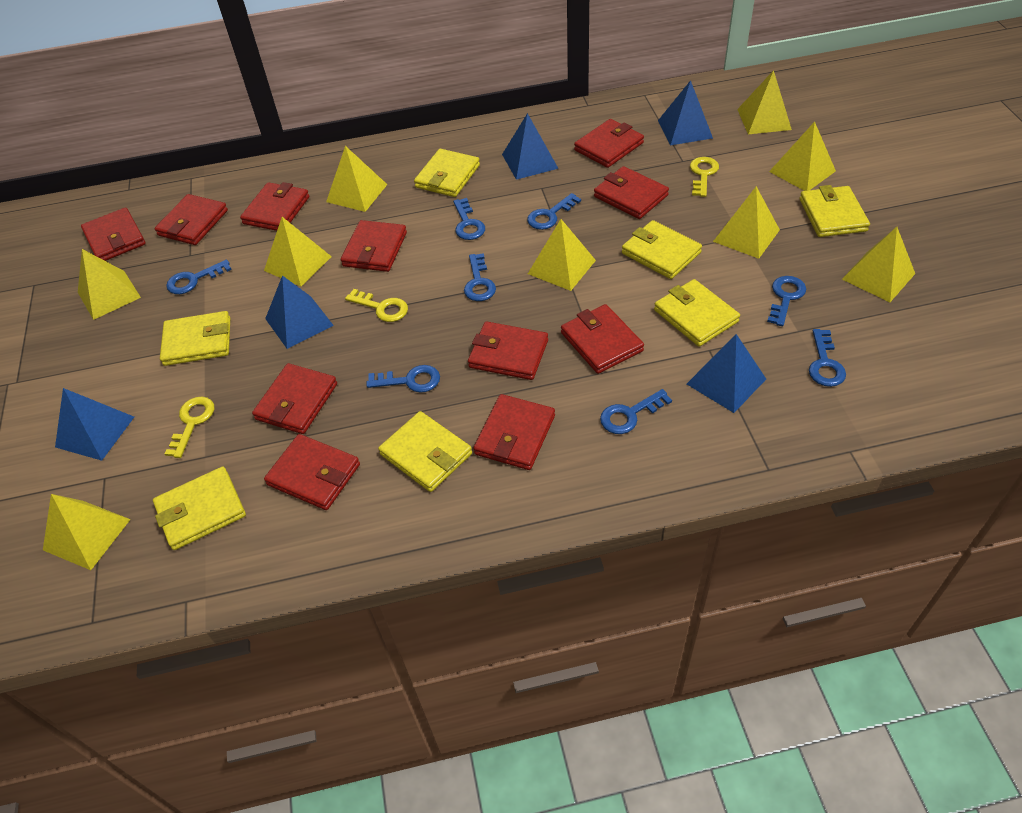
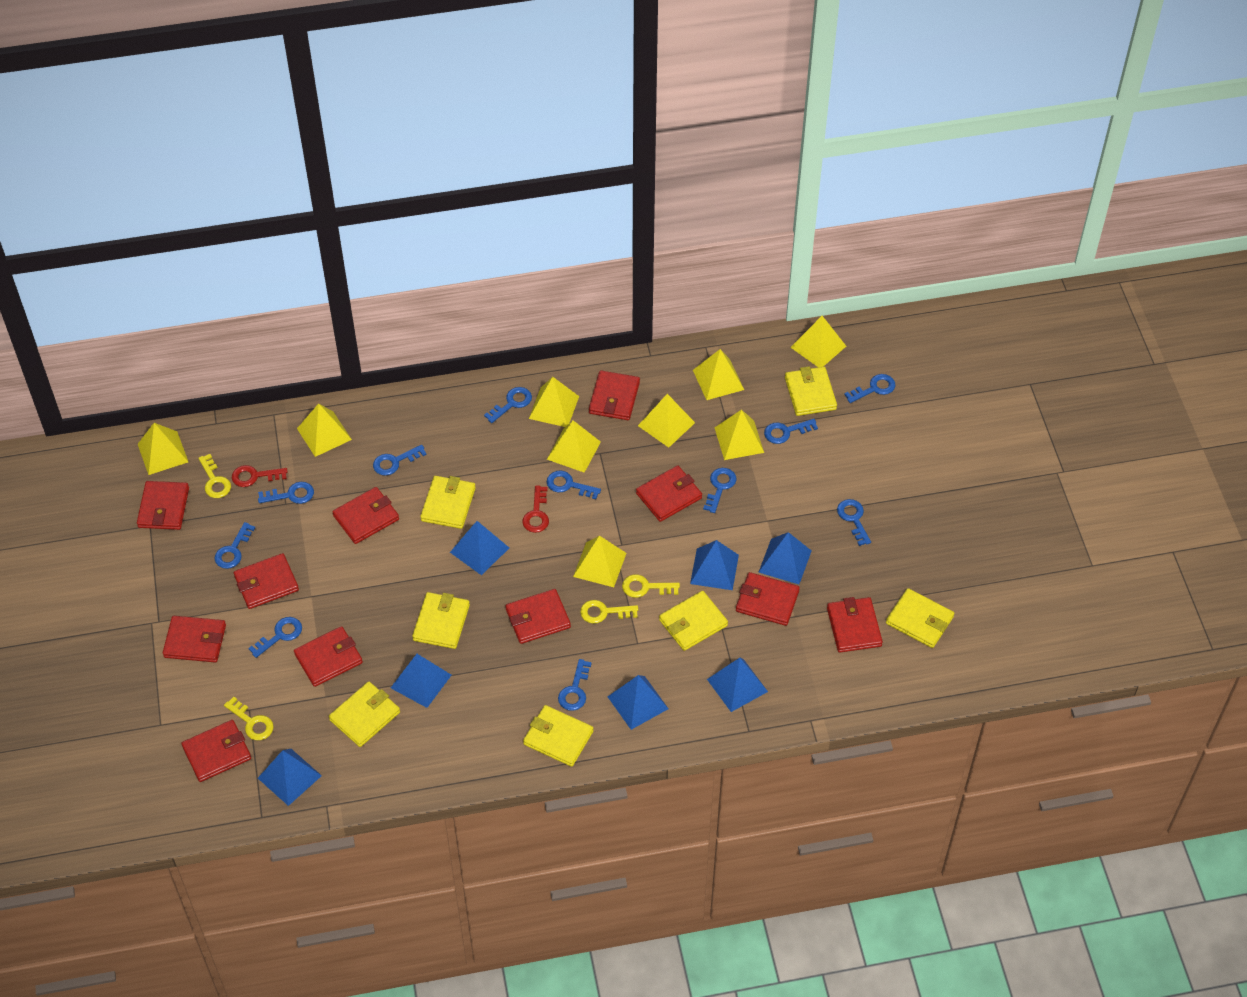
blue key: 8 -> 11
blue pyramid: 5 -> 7
red key: 0 -> 2
yellow key: 3 -> 4

